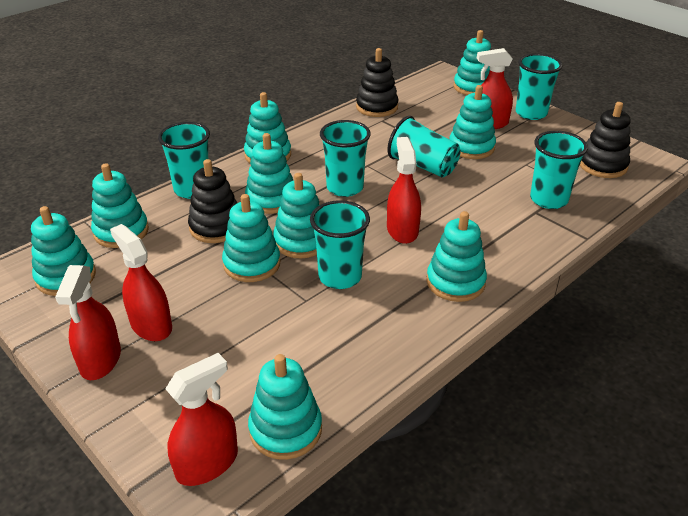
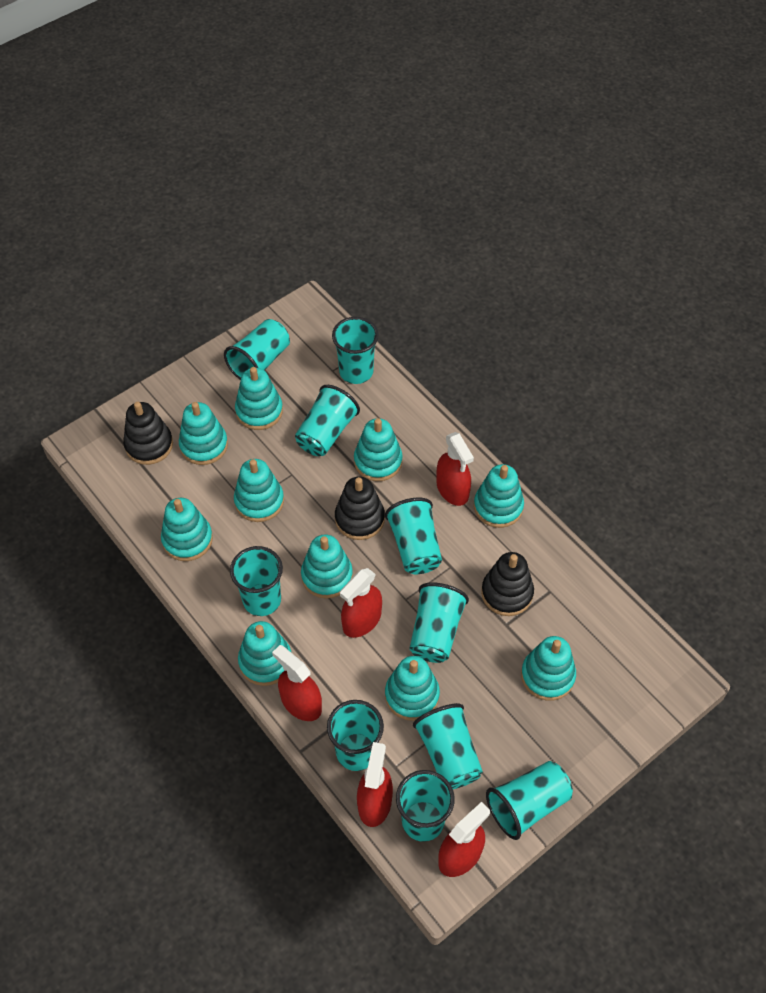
turquoise cup: 6 -> 10

